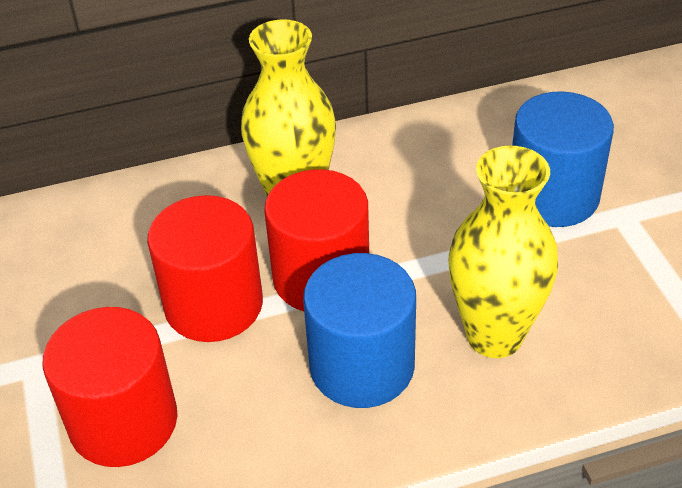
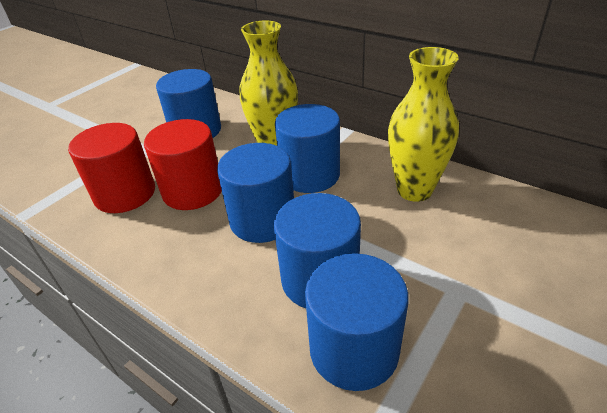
blue cylinder: 2 -> 5
red cylinder: 3 -> 2

